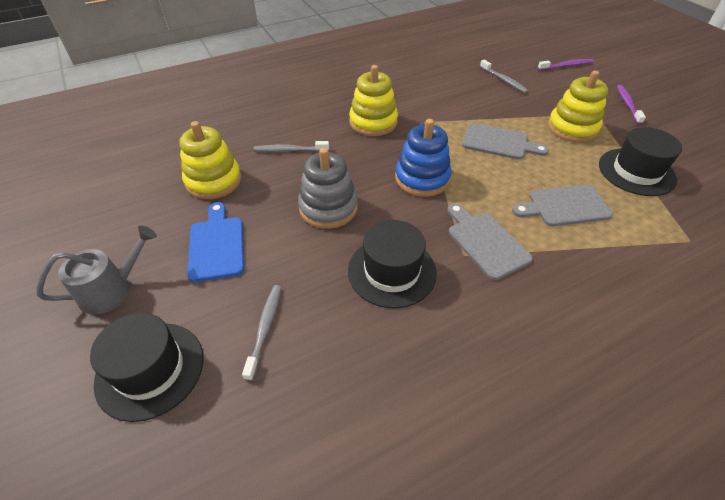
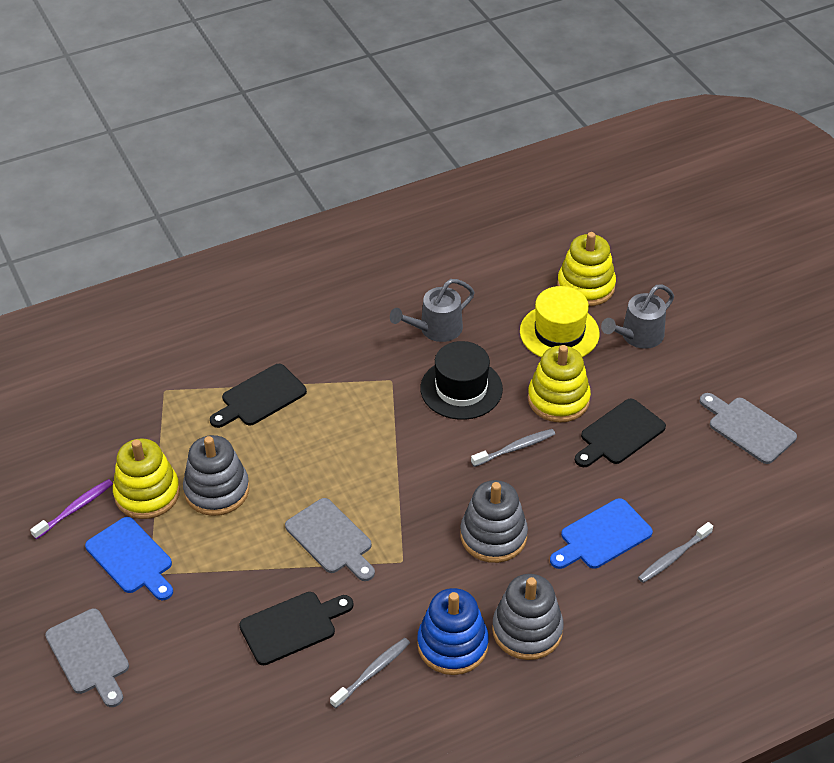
black cutting board: 0 -> 3
black hat: 3 -> 1
blue cutting board: 1 -> 2
grey stacking toy: 1 -> 3
grey watering can: 1 -> 2
purple toothbrush: 2 -> 1
yellow hat: 0 -> 1

